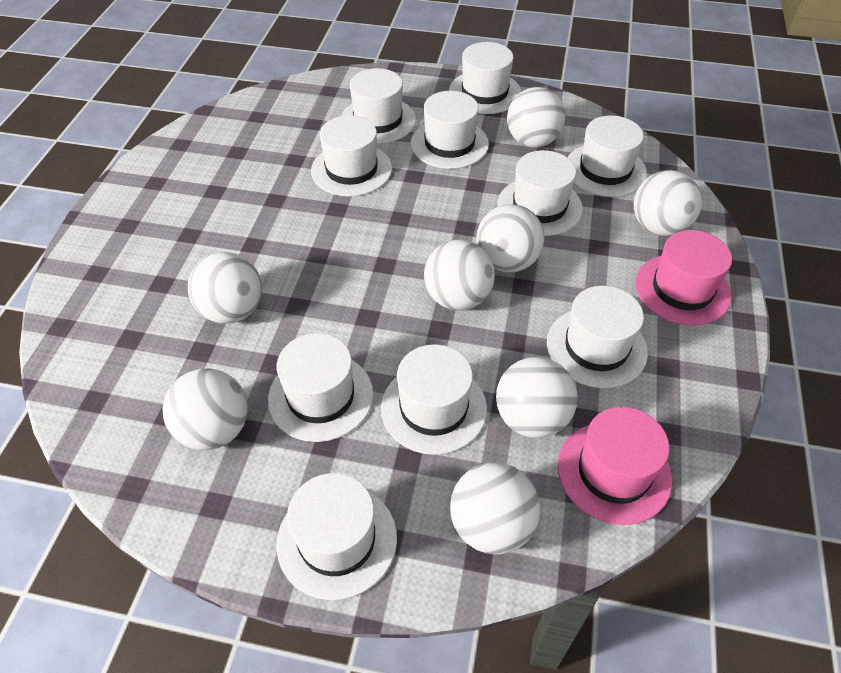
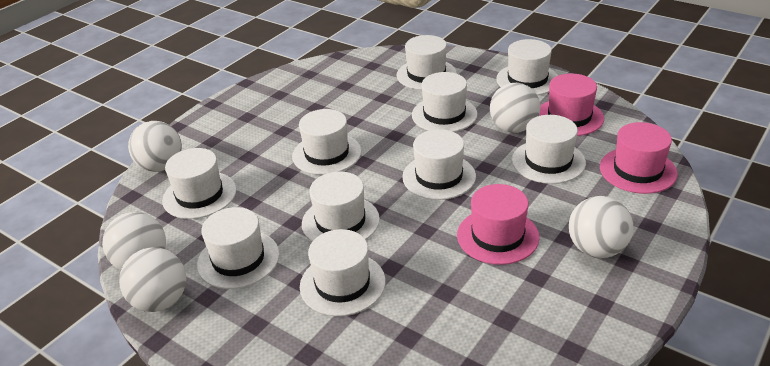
pink hat: 2 -> 3
white ball: 8 -> 5

